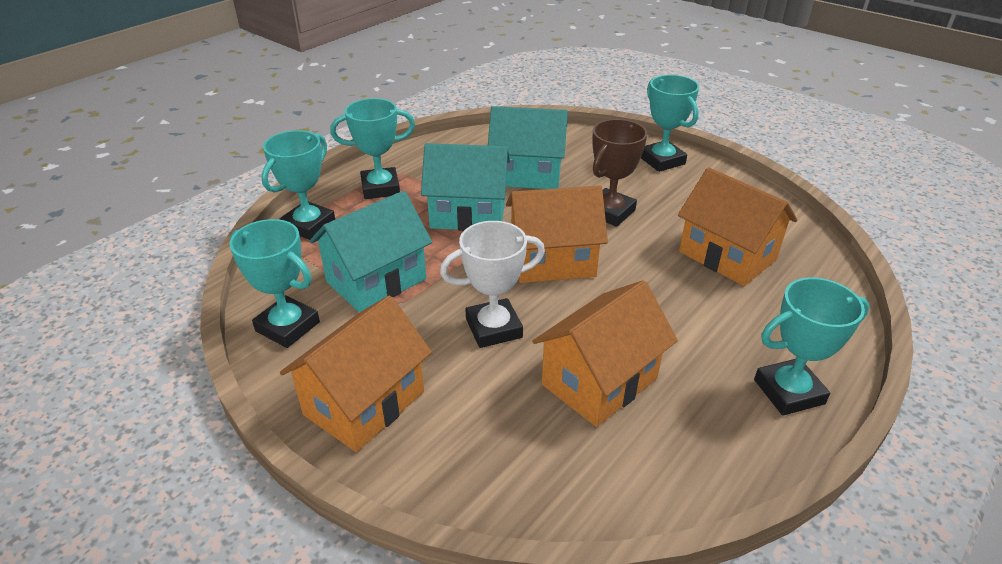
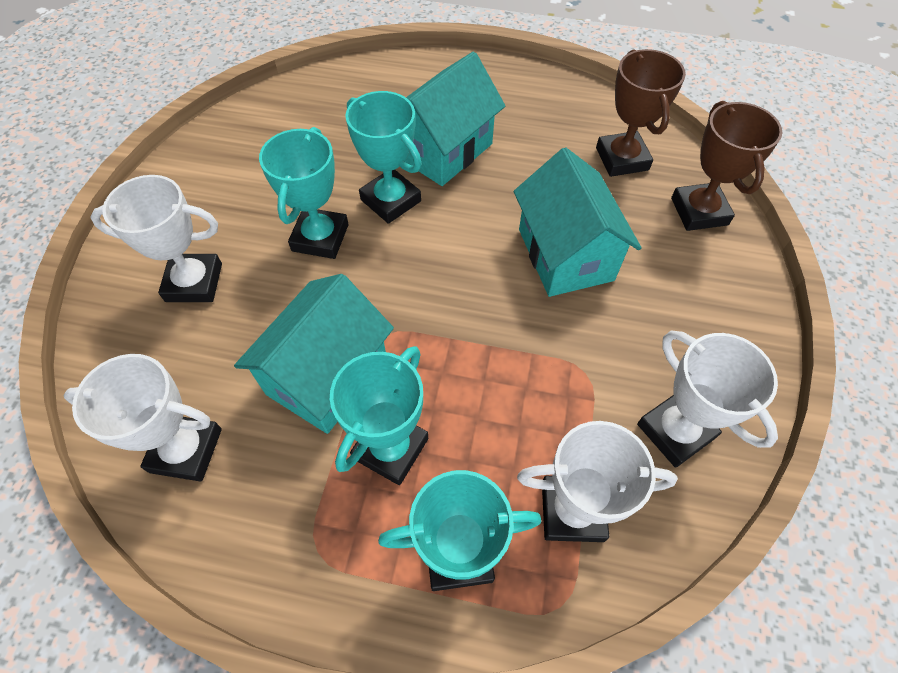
brown trophy: 1 -> 2
orange house: 4 -> 0
turquoise trophy: 5 -> 4
white trophy: 1 -> 4

